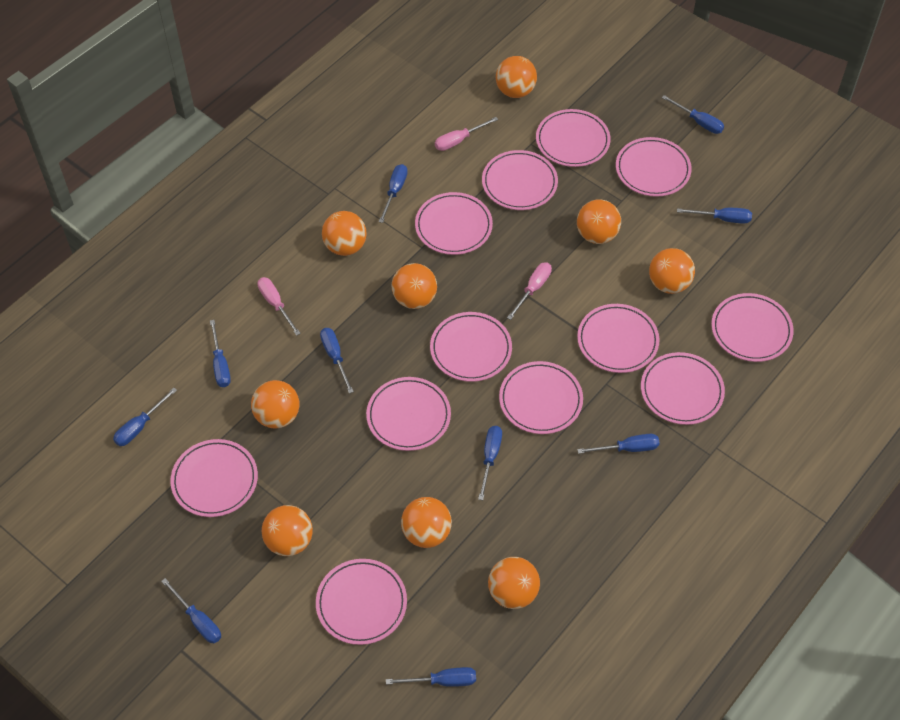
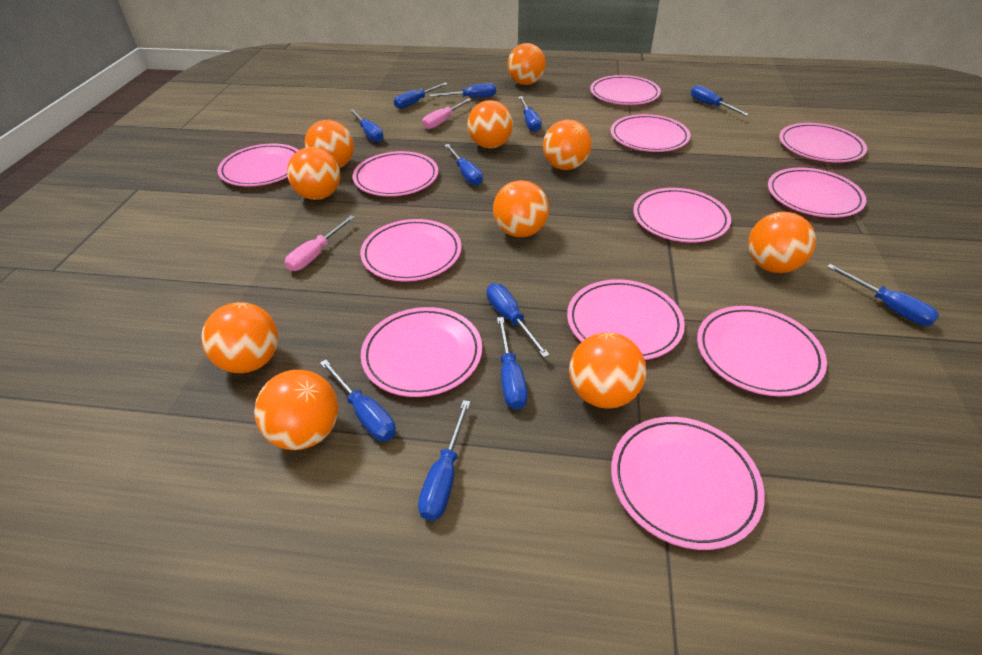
blue screwdriver: 10 -> 11
orange ball: 9 -> 10
pink screwdriver: 3 -> 2

